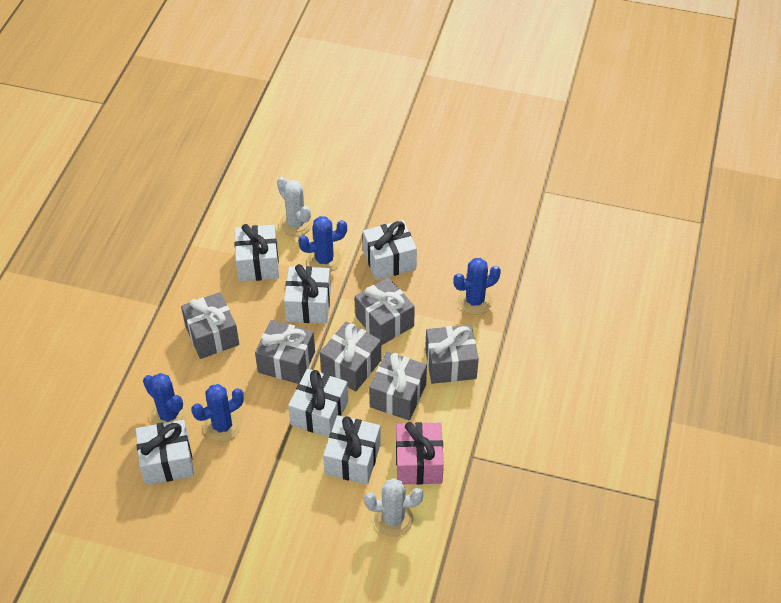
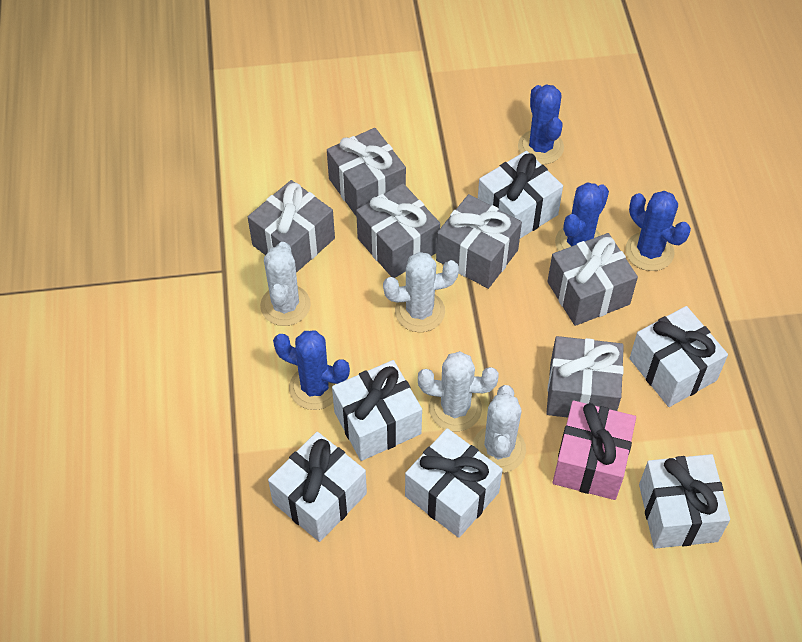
white cactus: 2 -> 4

